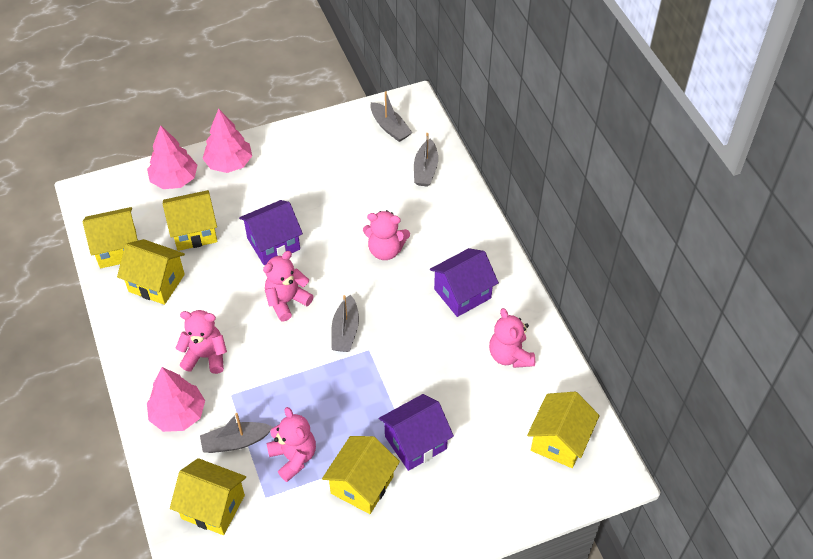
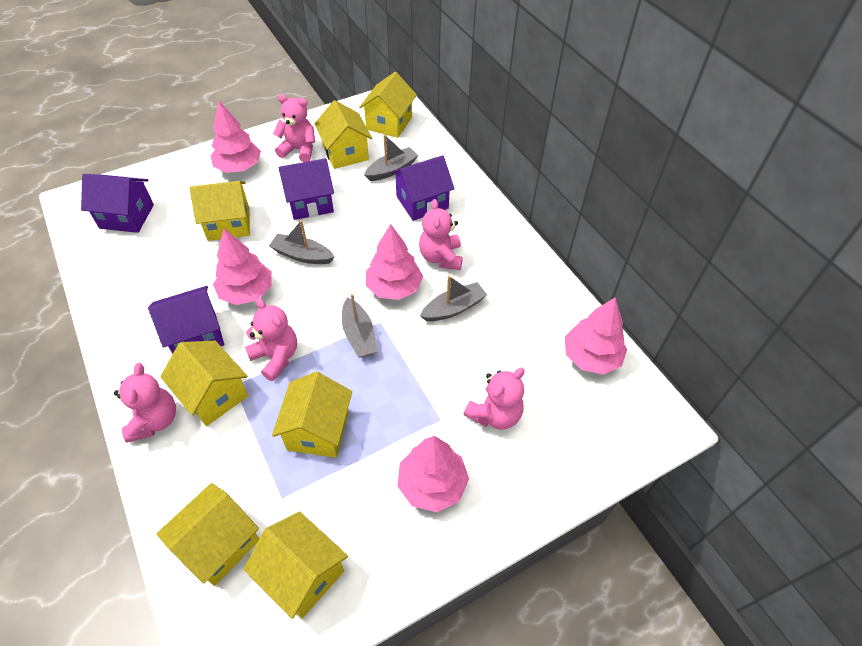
pink tree: 3 -> 5
purple house: 3 -> 4
yellow house: 6 -> 7

